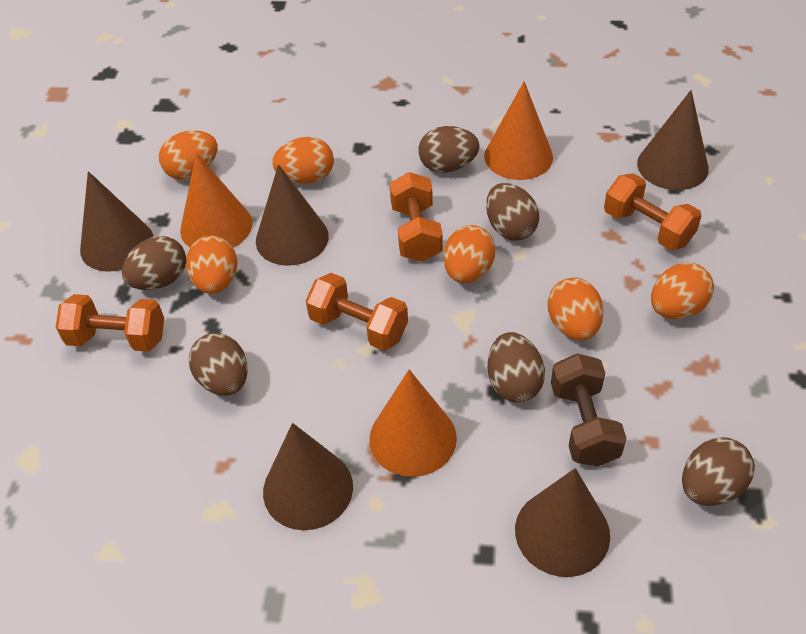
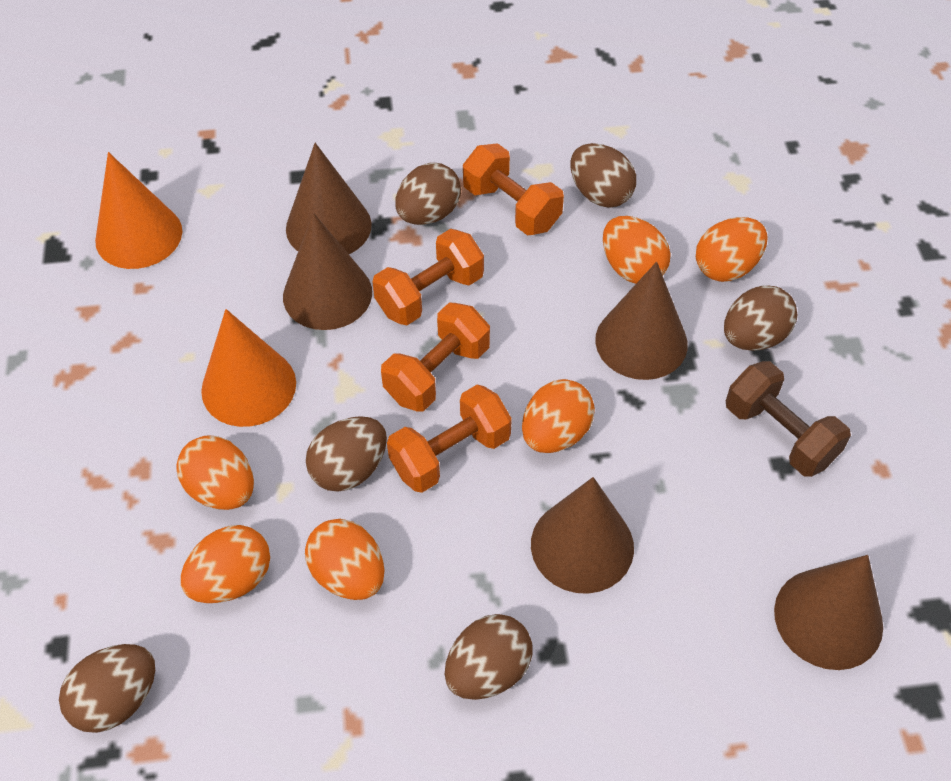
orange cone: 3 -> 2

